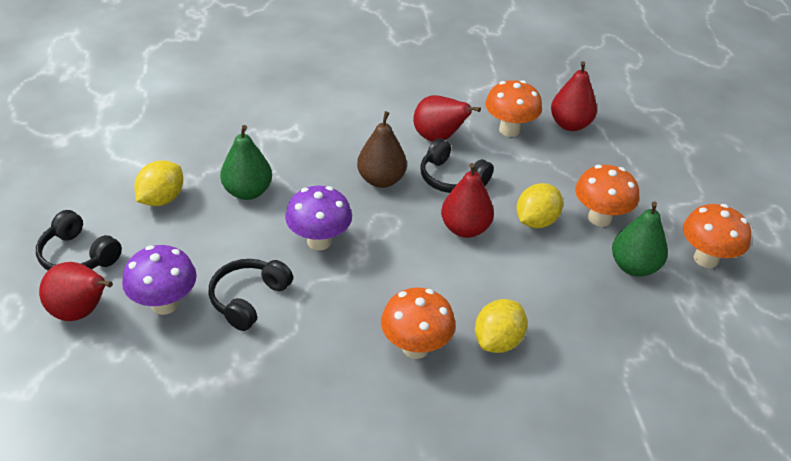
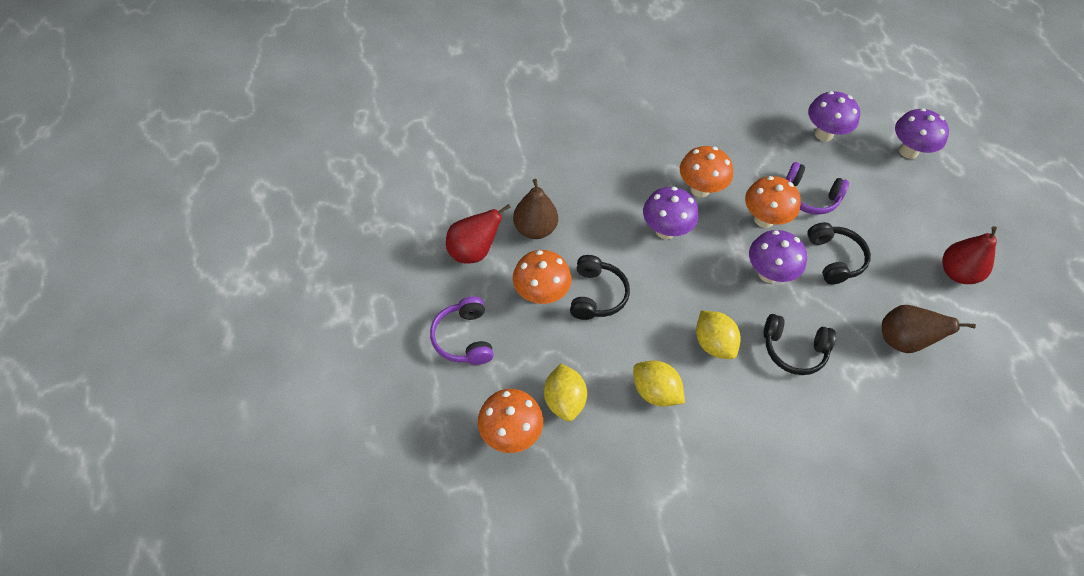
brown pear: 1 -> 2
green pear: 2 -> 0
purple headphones: 0 -> 2
purple mushroom: 2 -> 4
red pear: 4 -> 2

